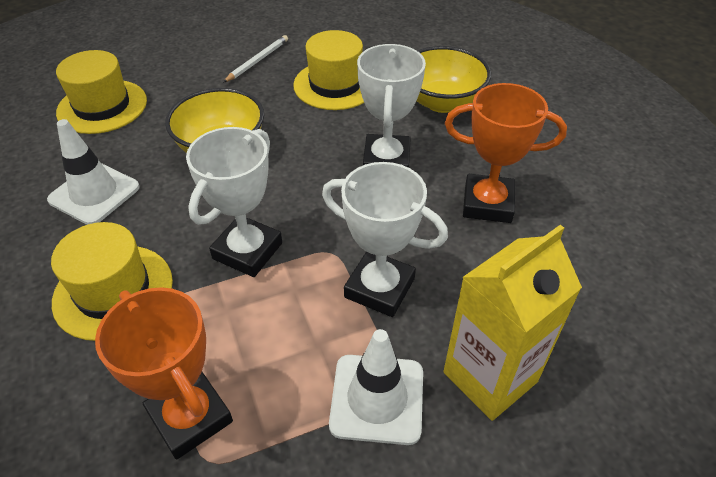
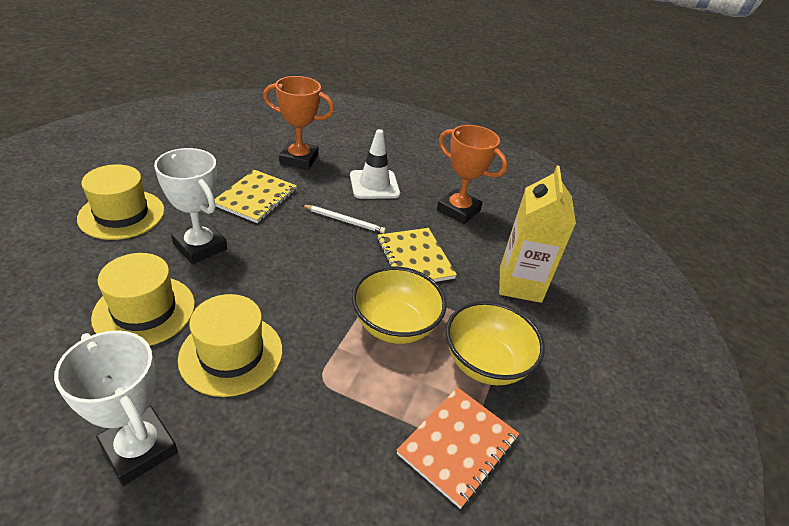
orange notebook: 0 -> 1
white traffic cone: 2 -> 1
white trophy: 3 -> 2
yellow notebook: 0 -> 2

